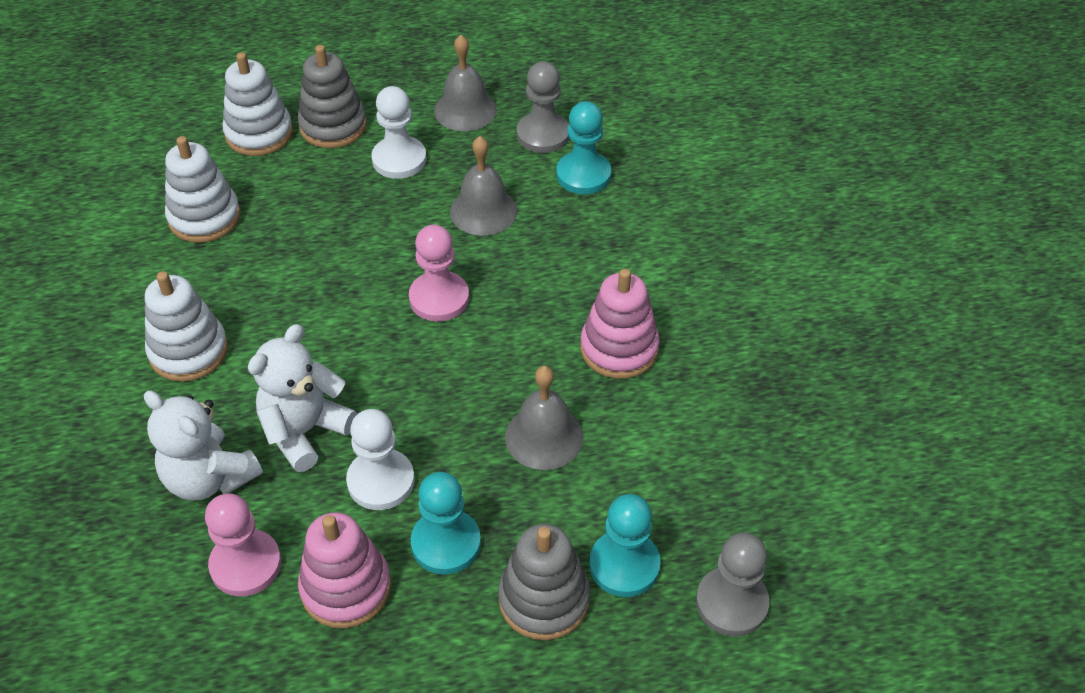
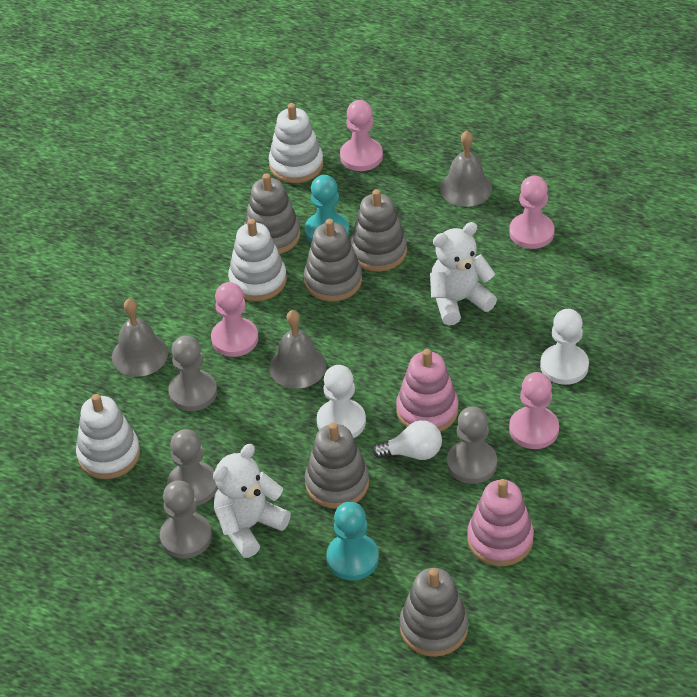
grey pawn: 2 -> 4
grey stacking toy: 2 -> 5
pink pawn: 2 -> 4
turquoise pawn: 3 -> 2
white light bulb: 0 -> 1

